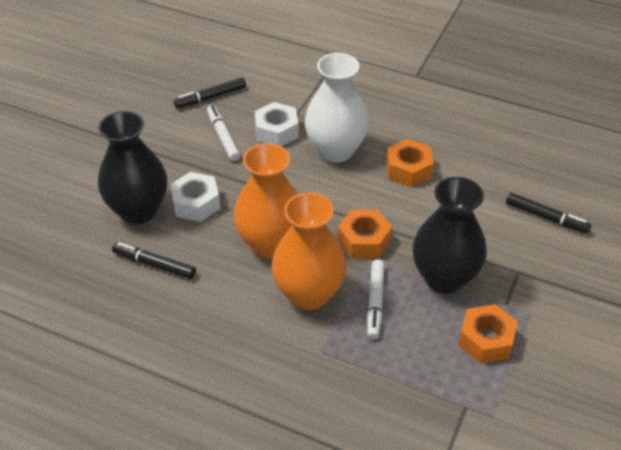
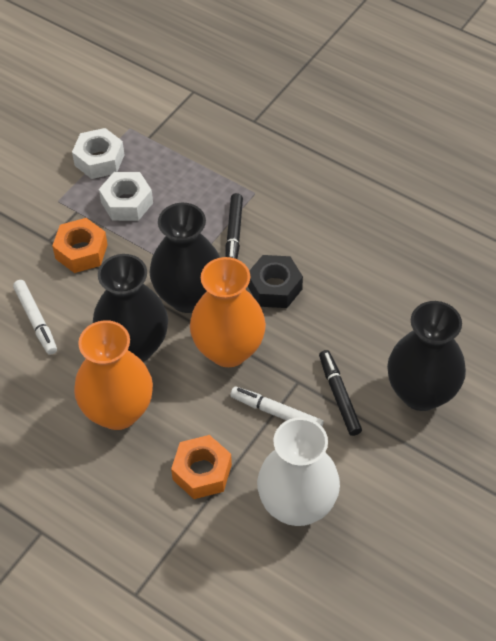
black marker: 3 -> 2
black nut: 0 -> 1
black vase: 2 -> 3
orange nut: 3 -> 2

